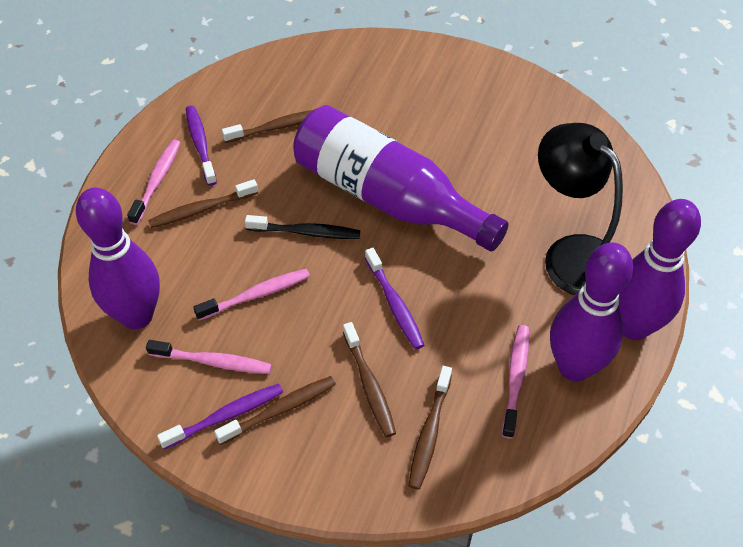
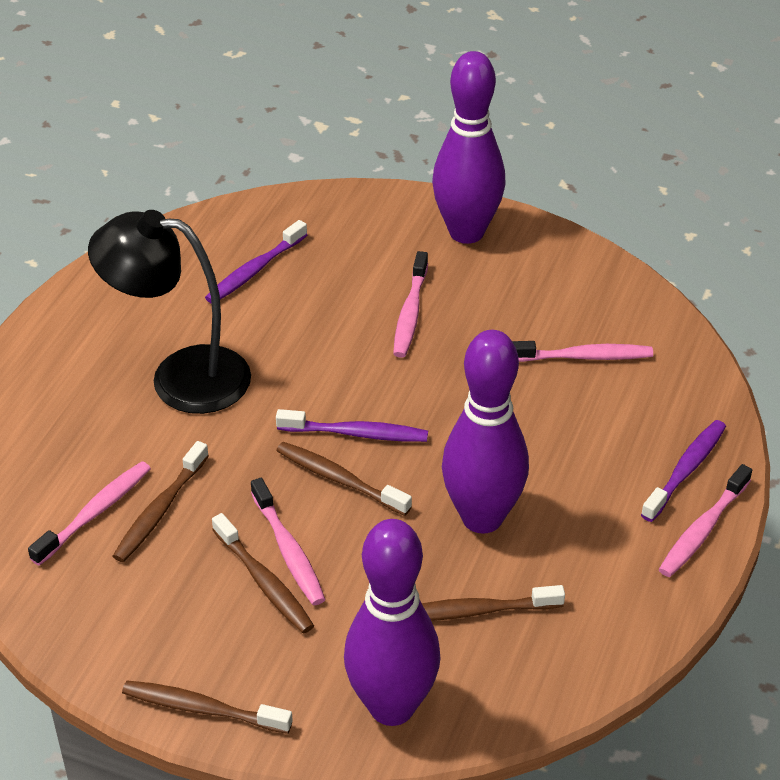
black toothbrush: 1 -> 0
pink toothbrush: 4 -> 5
purple bottle: 1 -> 0

